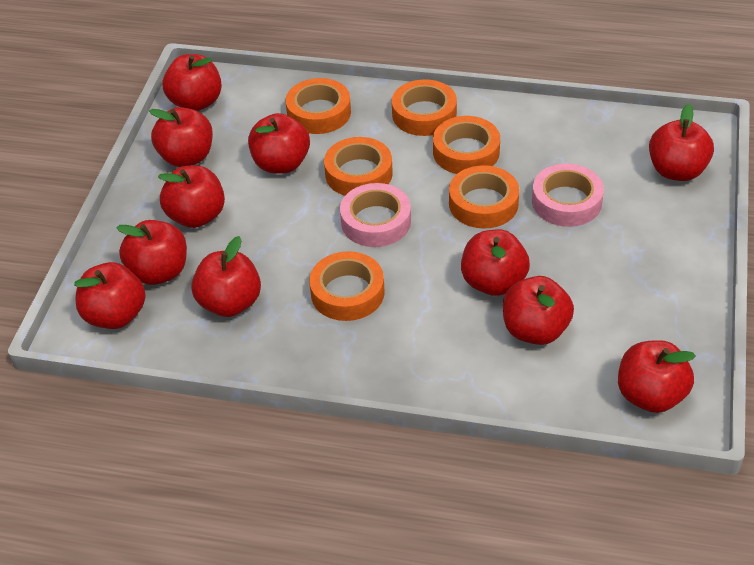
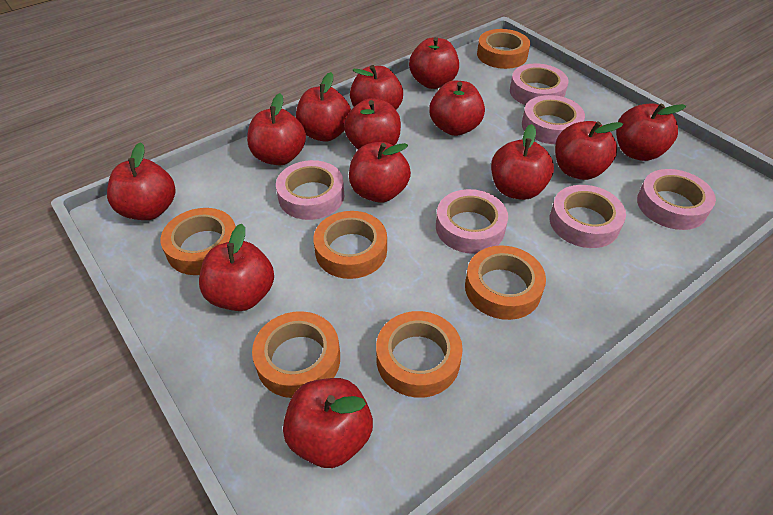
pink tape: 2 -> 6
red apple: 11 -> 13

